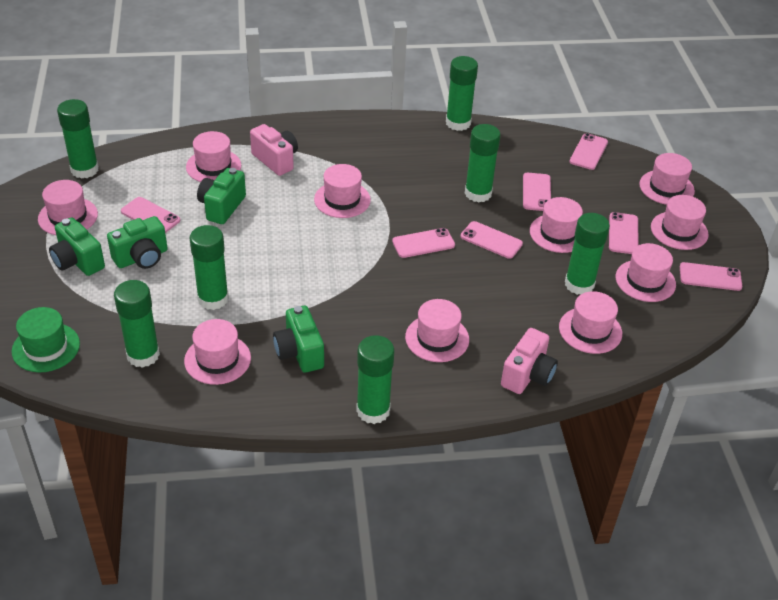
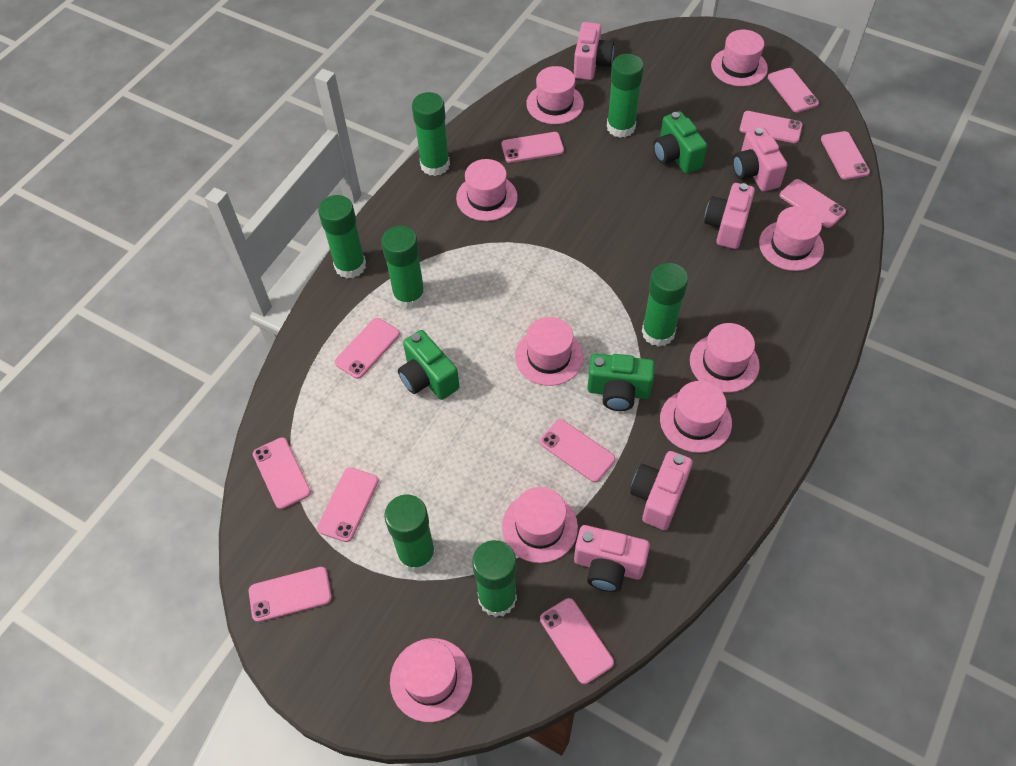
green camera: 4 -> 3
green hat: 1 -> 0
pink camera: 2 -> 5
pink hat: 10 -> 9
pink phone: 7 -> 11

